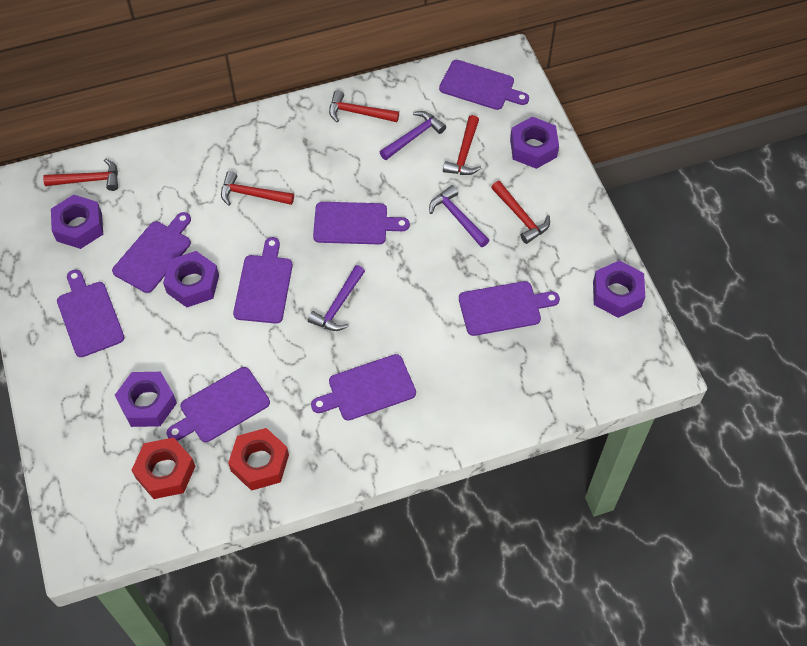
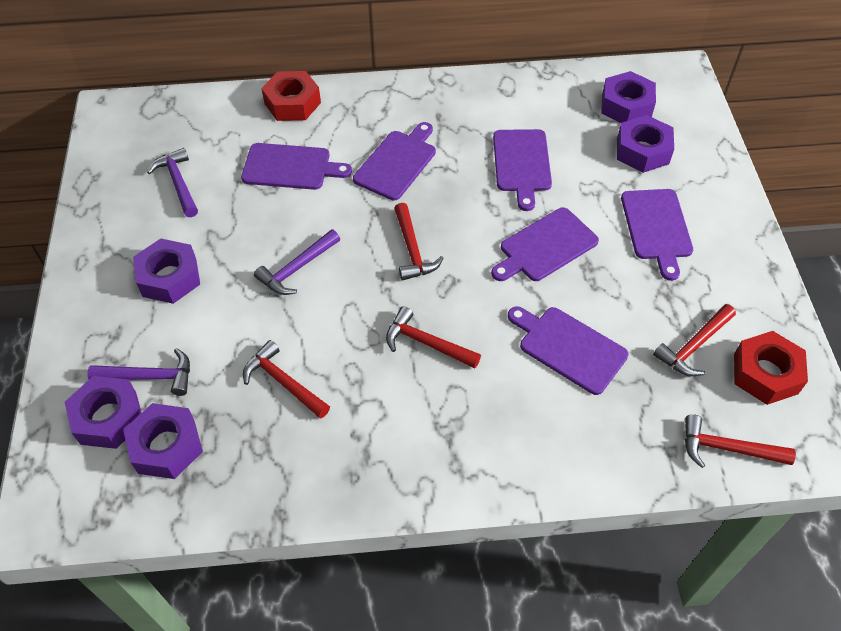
purple cutting board: 8 -> 6

